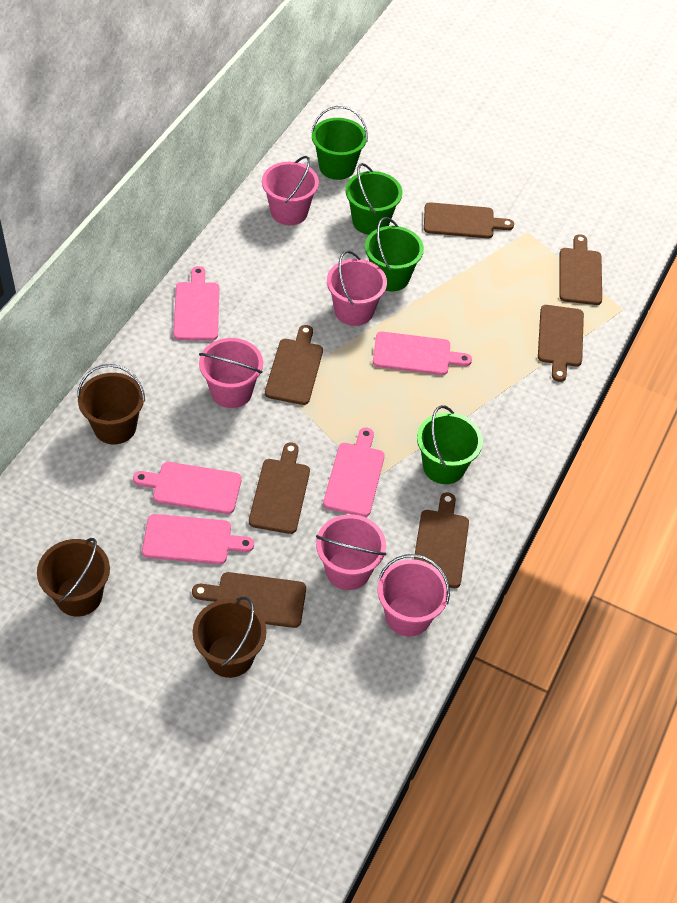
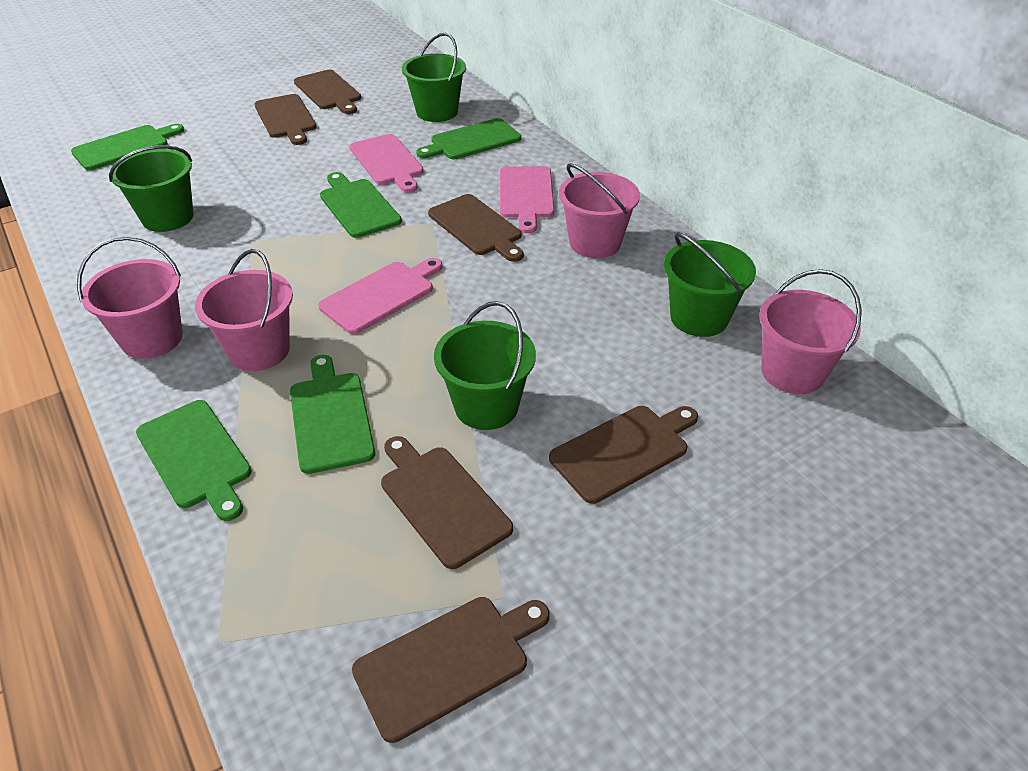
brown bucket: 3 -> 0
brown cutting board: 7 -> 6
green cutting board: 0 -> 5
pink bucket: 5 -> 4
pink cutting board: 5 -> 3

